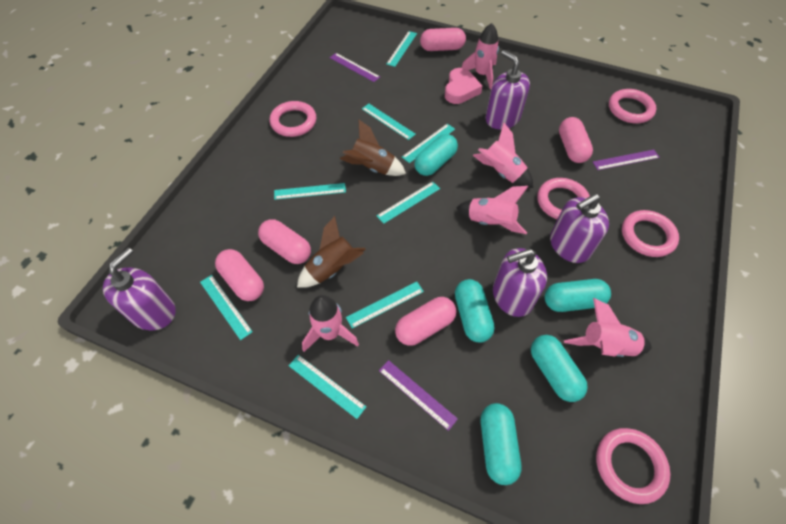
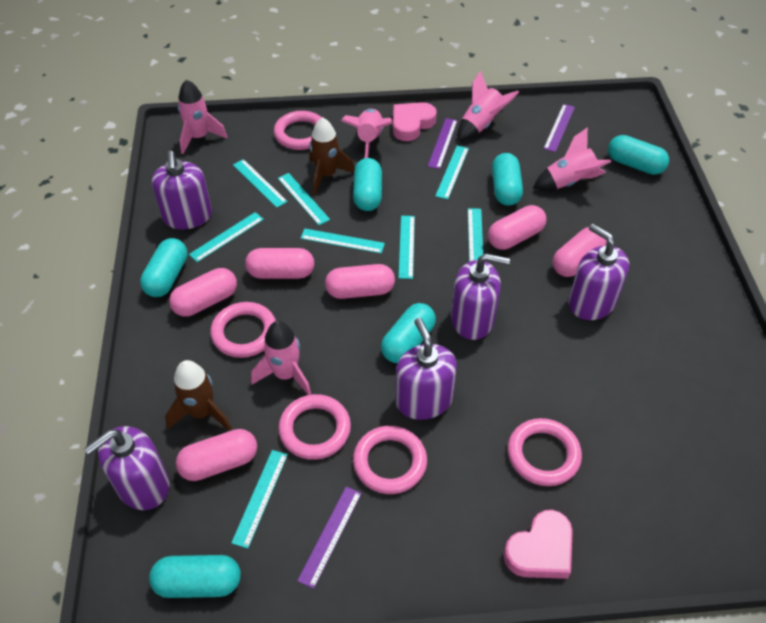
pink capsule: 5 -> 6
pink heart: 1 -> 2
purple soap dispenser: 4 -> 5
turquoise capsule: 5 -> 6

